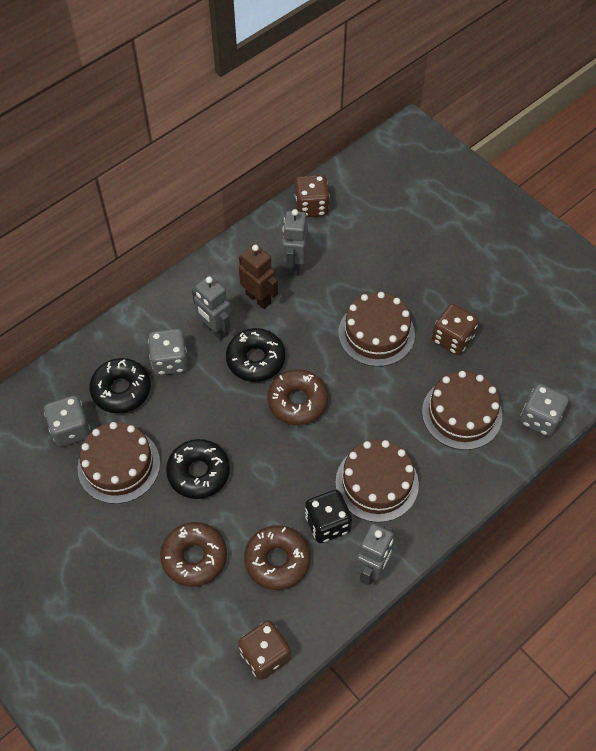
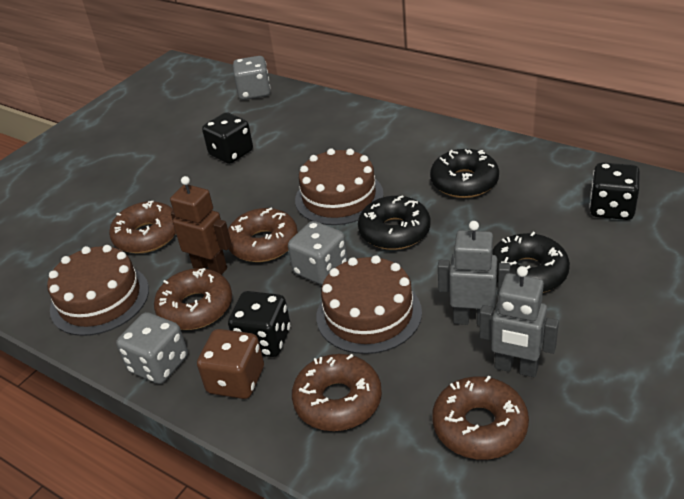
black dice: 1 -> 3
brown cake: 4 -> 3
brown dice: 3 -> 1
brown donut: 3 -> 5
grey robot: 3 -> 2

